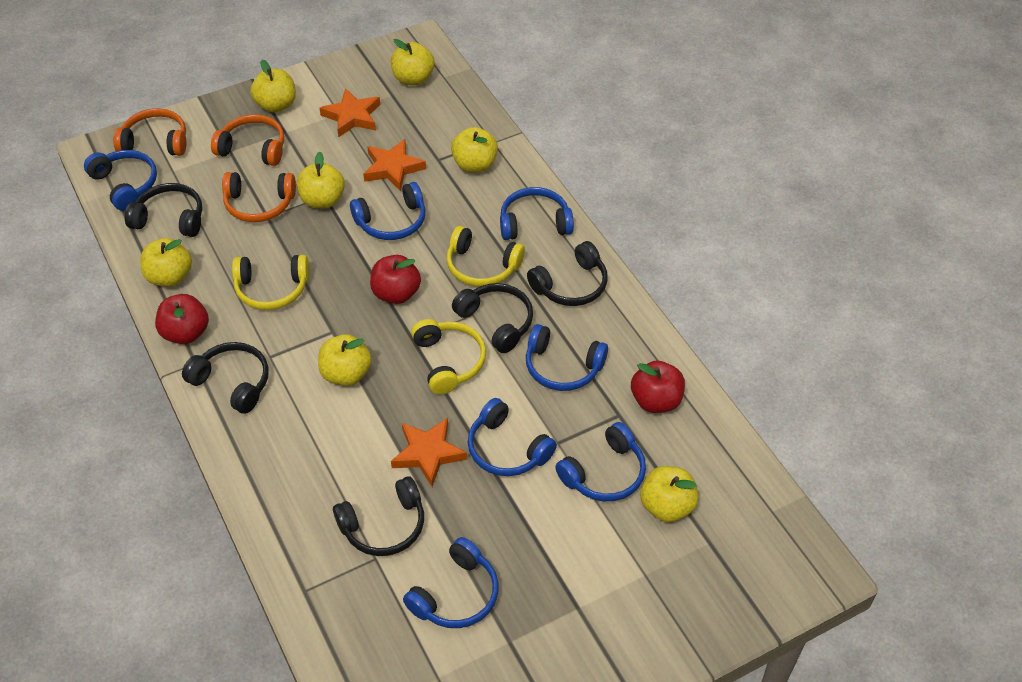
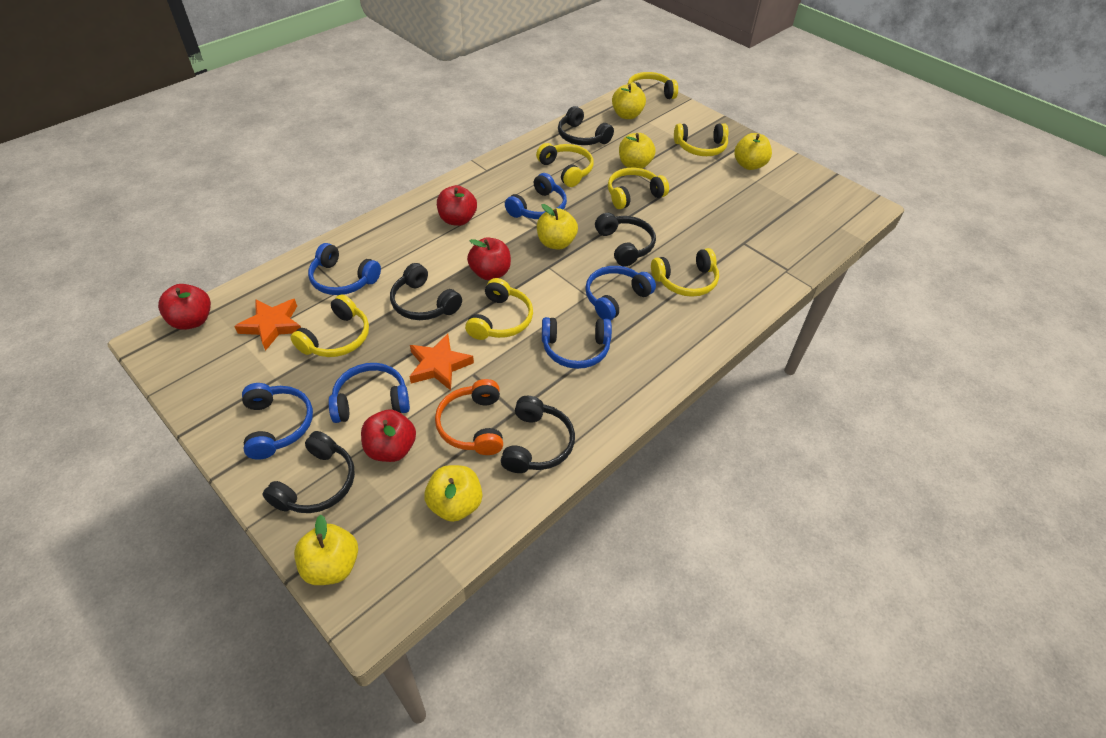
blue headphones: 7 -> 6
orange headphones: 3 -> 1
orange star: 3 -> 2
red apple: 3 -> 4
yellow apple: 7 -> 6
yellow headphones: 3 -> 7

